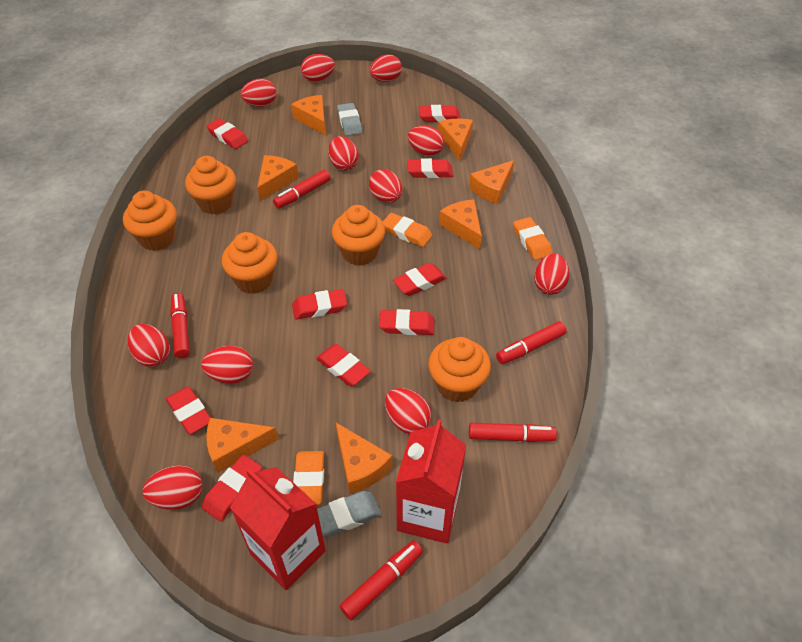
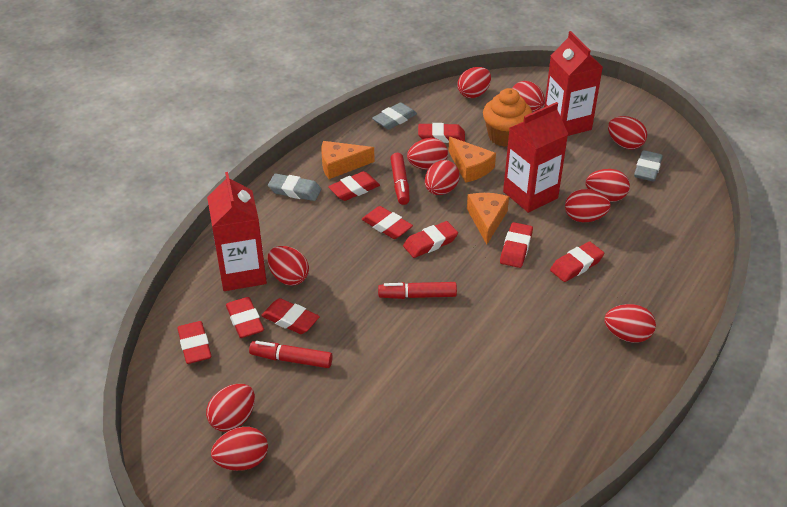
grey eraser: 2 -> 3
orange cheese: 7 -> 3
orange cupcake: 5 -> 1
orange eraser: 3 -> 0
red carton: 2 -> 3
red marker: 5 -> 3

